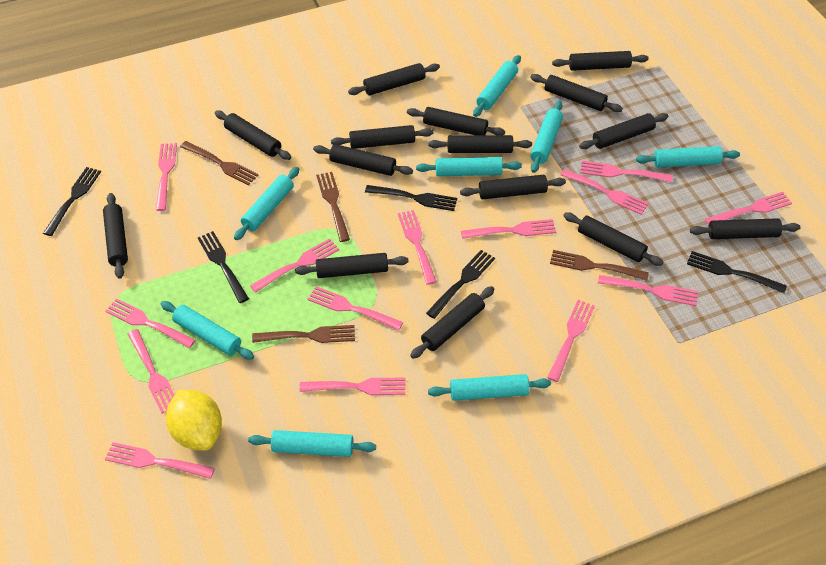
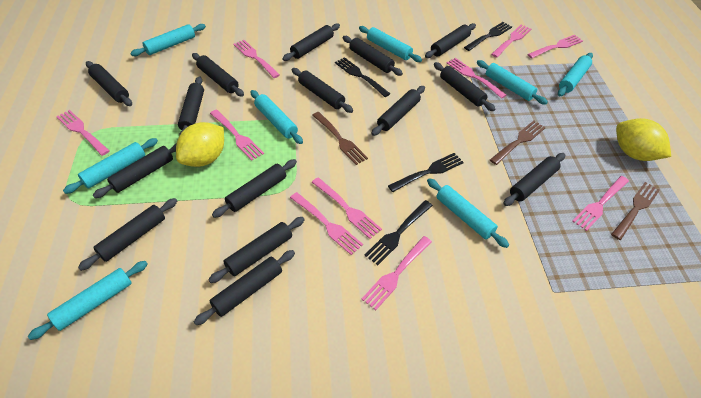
black fork: 5 -> 4
brown fork: 4 -> 3
pink fork: 14 -> 10
yellow lemon: 1 -> 2

